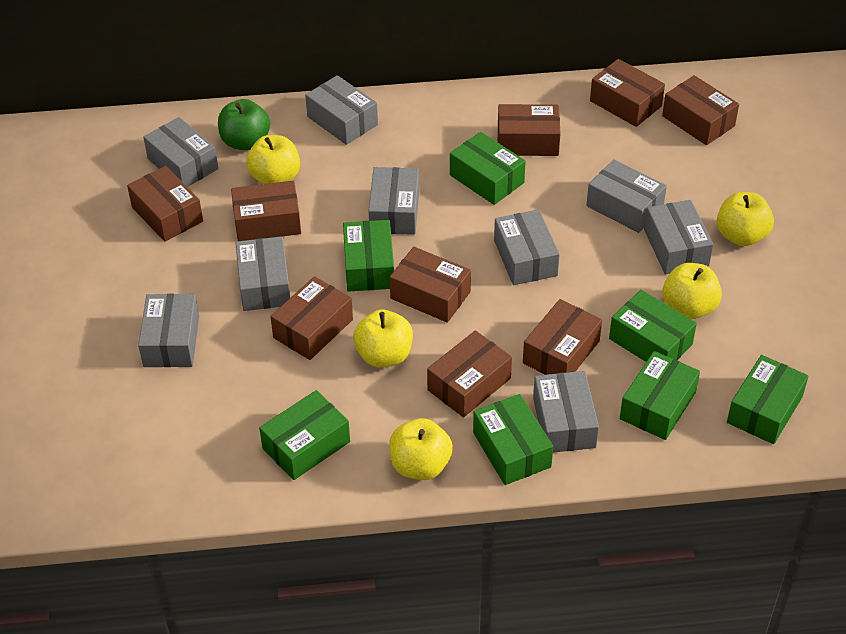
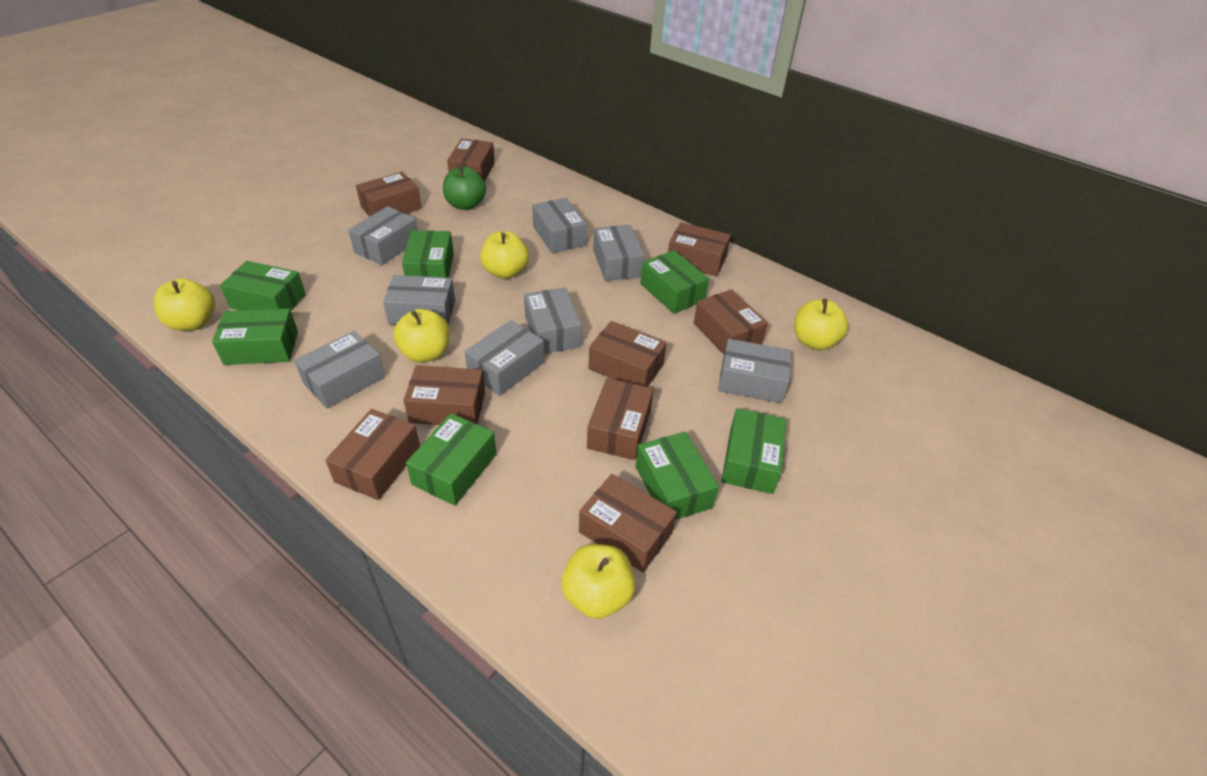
grey box: 9 -> 8

